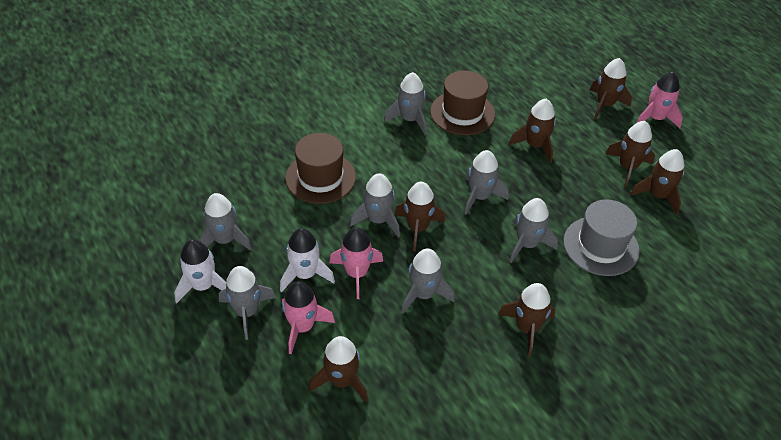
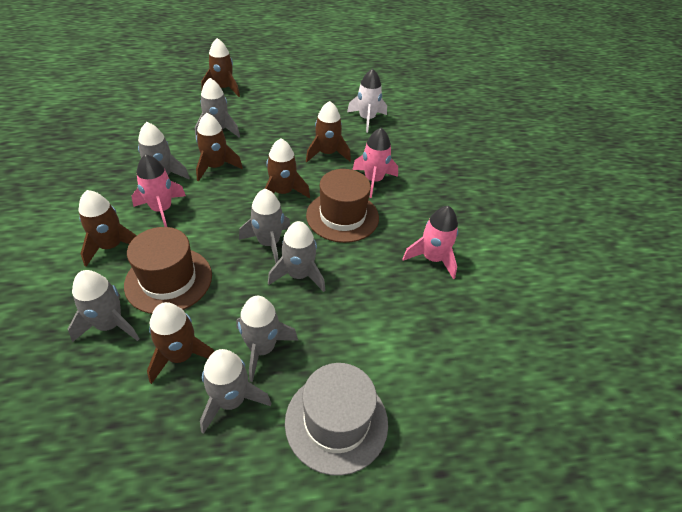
brown rocket: 7 -> 6
white rocket: 2 -> 1

